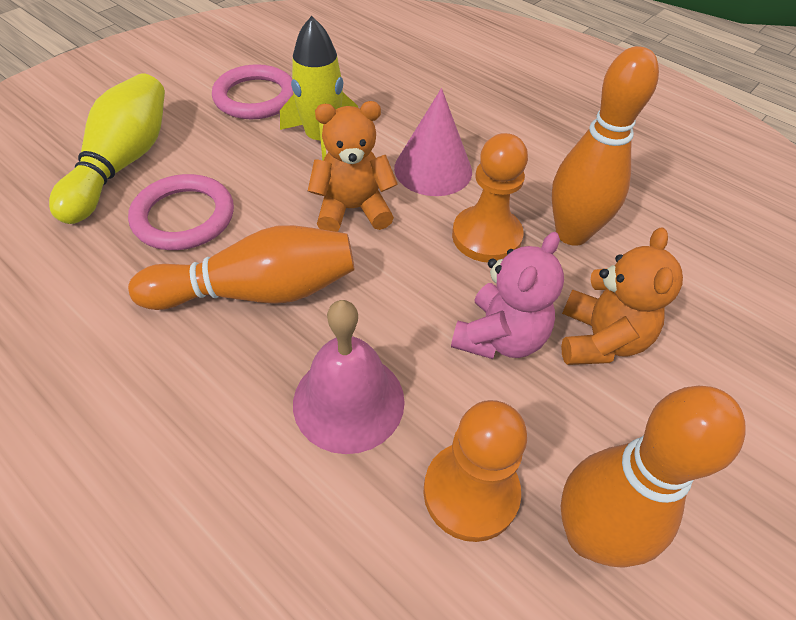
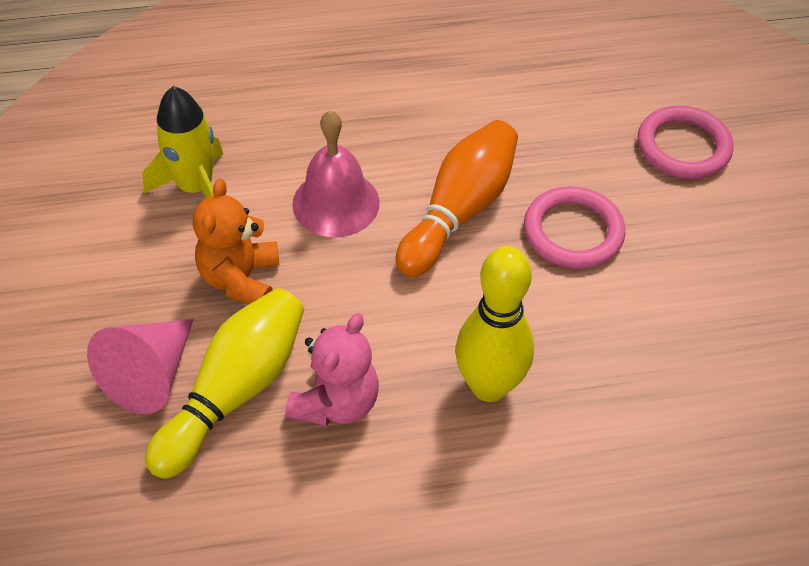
orange bowling pin: 3 -> 1
orange pawn: 2 -> 0
orange teddy bear: 2 -> 1
yellow bowling pin: 1 -> 2

